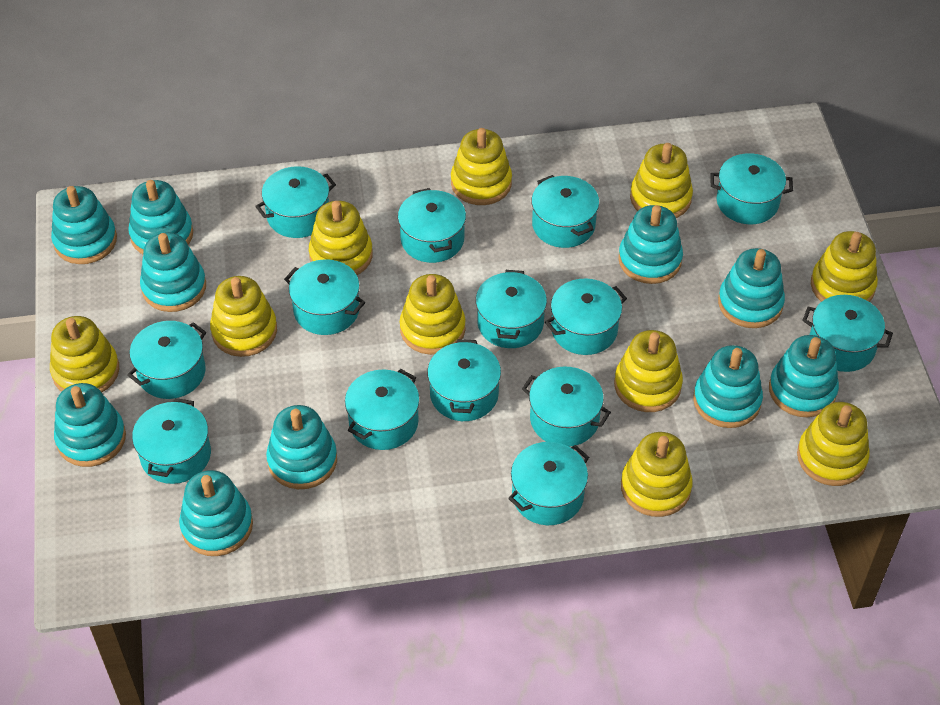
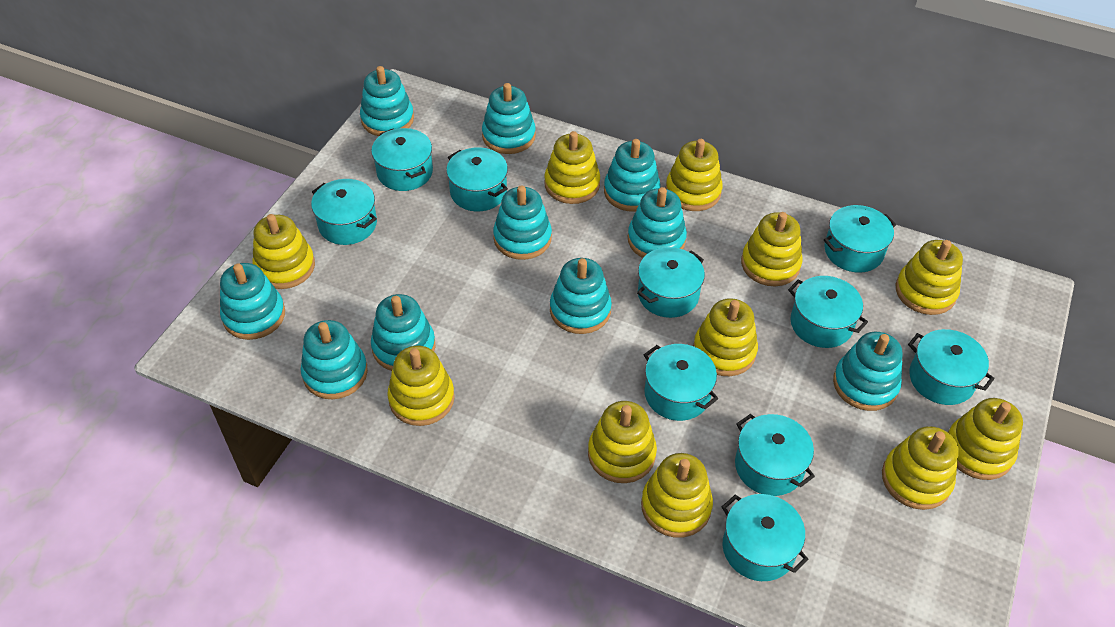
turquoise pot: 14 -> 10
yellow stacking toy: 10 -> 11

